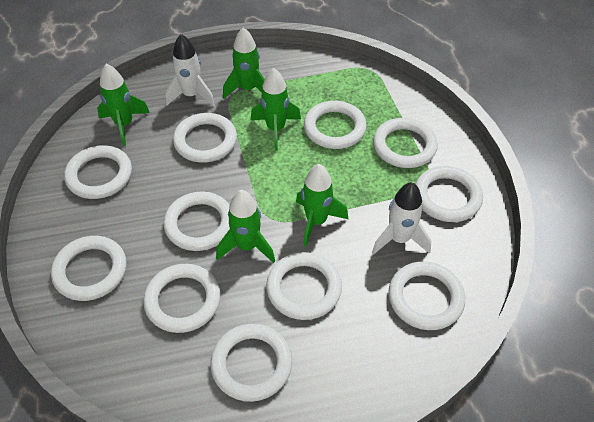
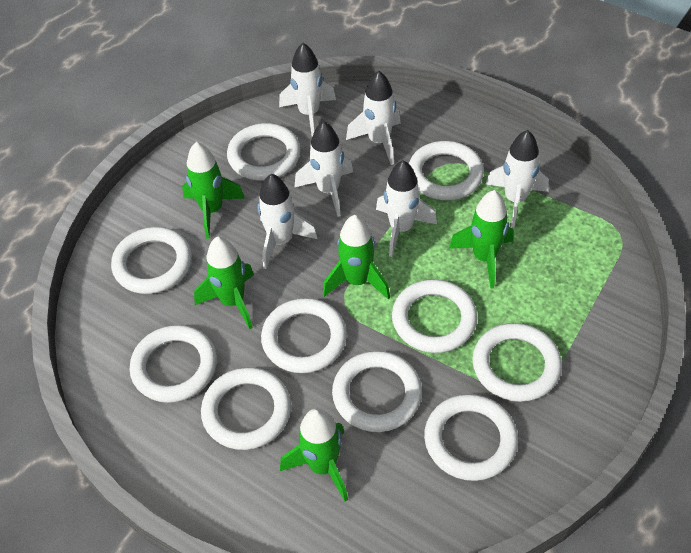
white ring: 11 -> 10
white rocket: 2 -> 6

